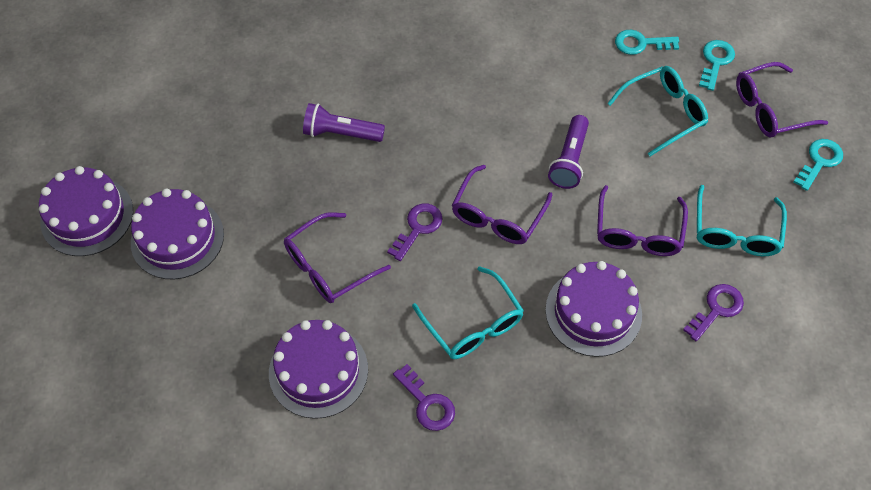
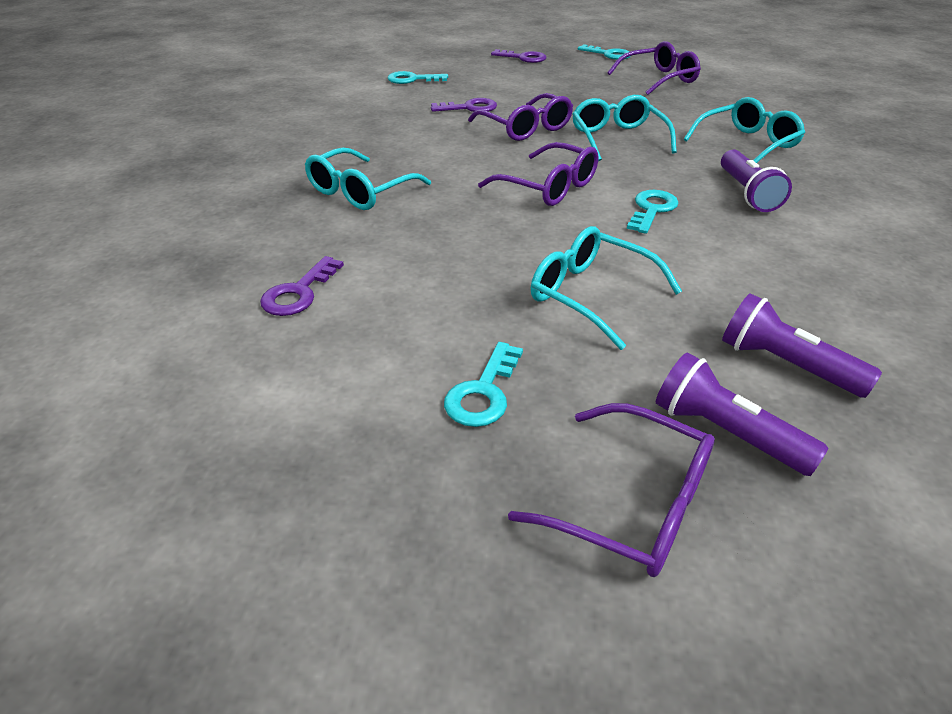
purple cake: 4 -> 0
purple flashlight: 2 -> 3
turquoise glasses: 3 -> 4
turquoise key: 3 -> 4

